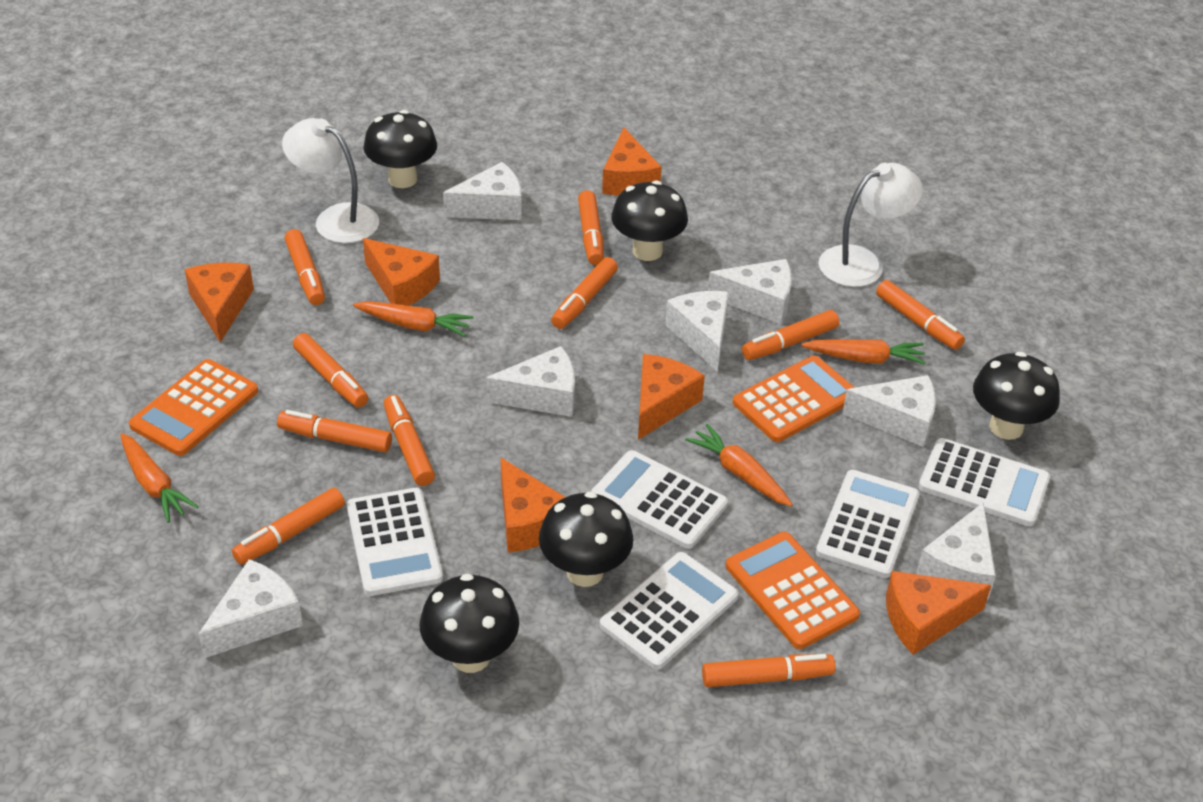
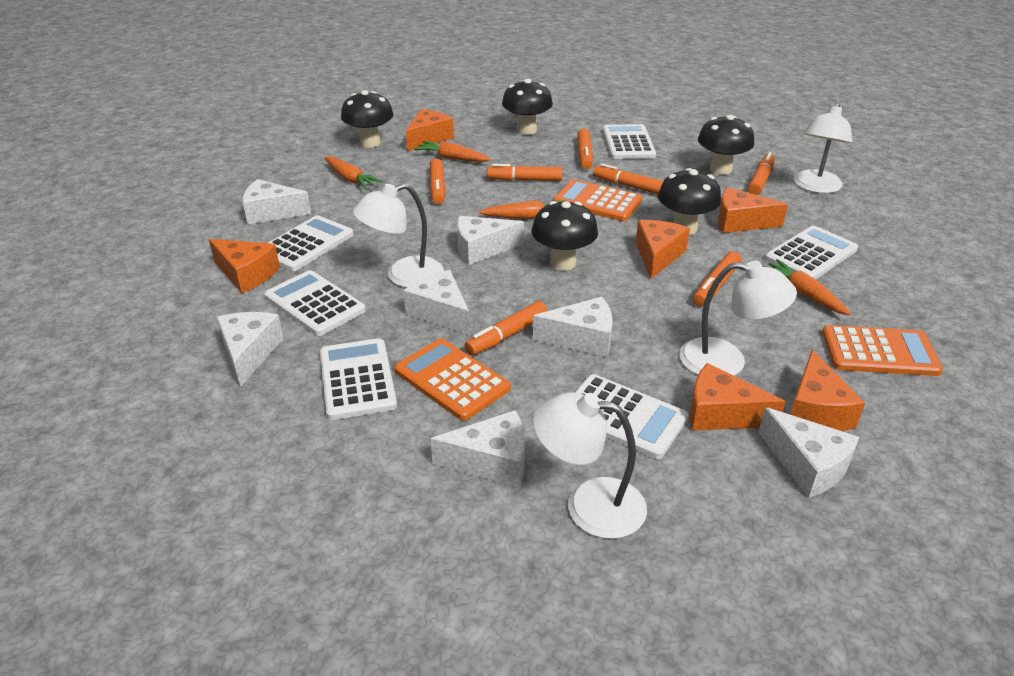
orange marker: 10 -> 7
white calculator: 5 -> 6
white lamp: 2 -> 4

